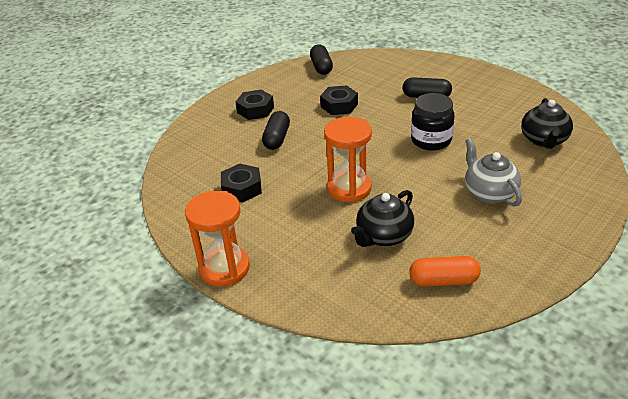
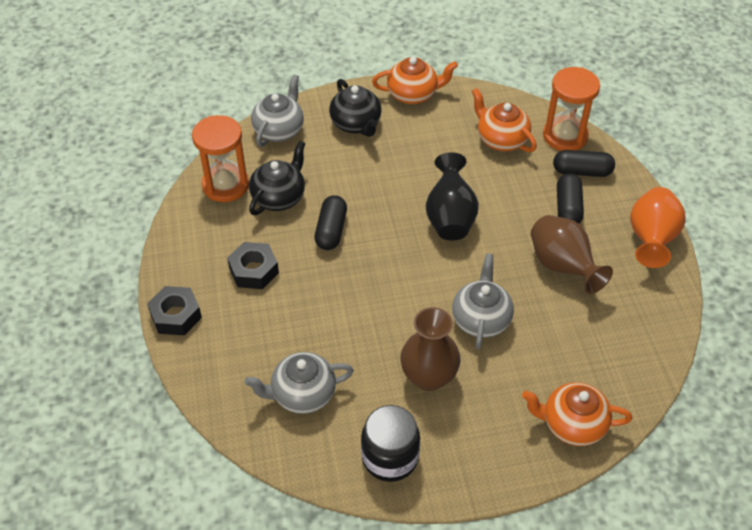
black nut: 3 -> 2
black vase: 0 -> 1
brown vase: 0 -> 2
grey teapot: 1 -> 3
orange capsule: 1 -> 0
orange teapot: 0 -> 3
orange vase: 0 -> 1

